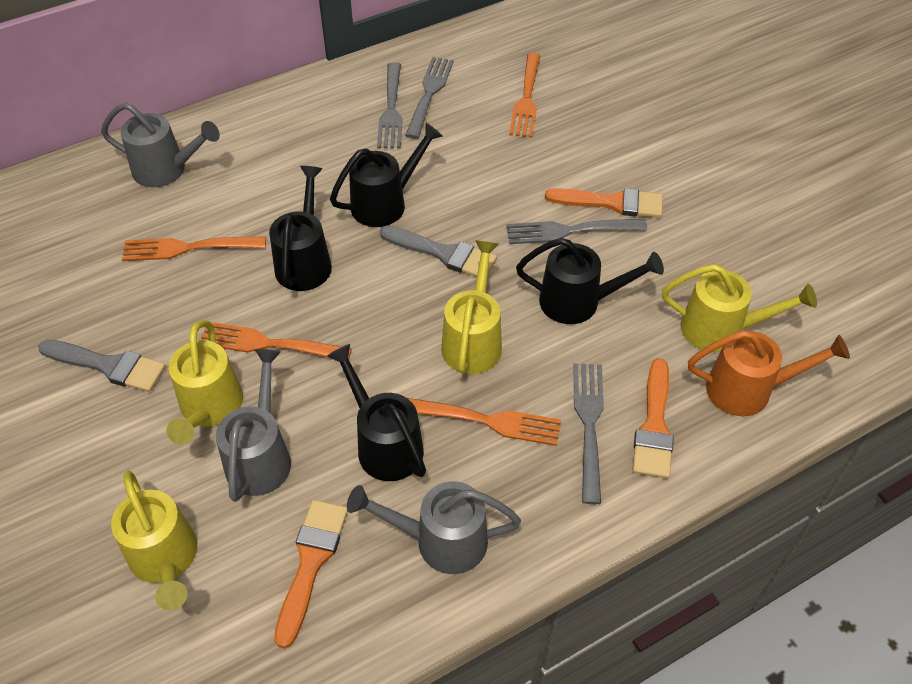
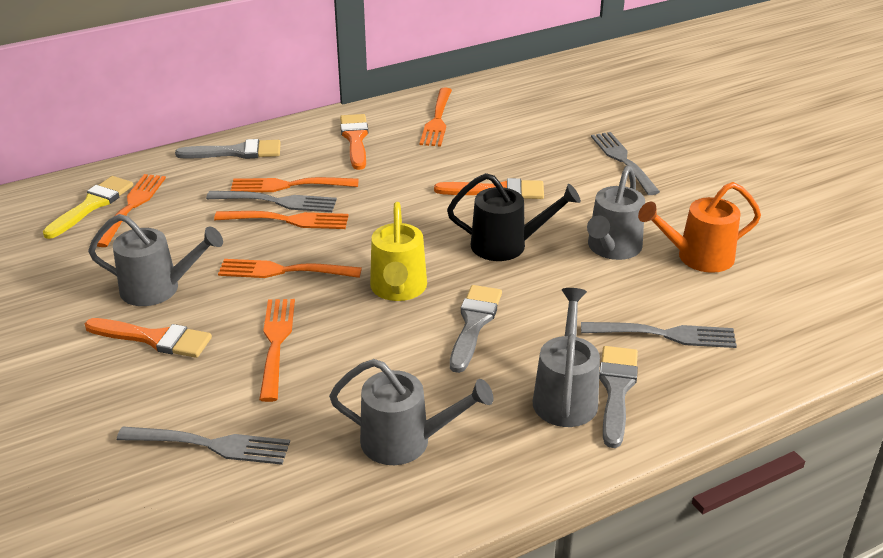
black watering can: 4 -> 1
grey brush: 2 -> 3
grey watering can: 3 -> 4
orange fork: 4 -> 6
yellow brush: 0 -> 1
yellow watering can: 4 -> 1

